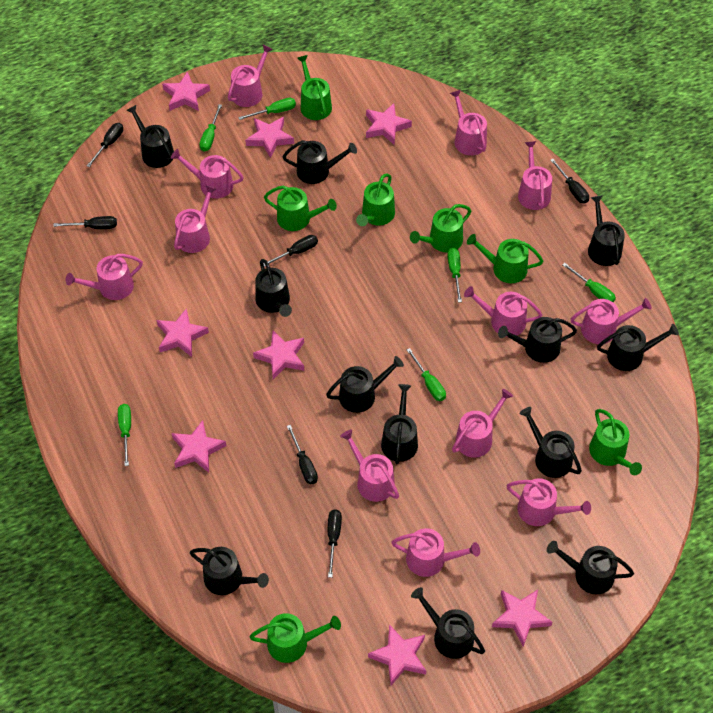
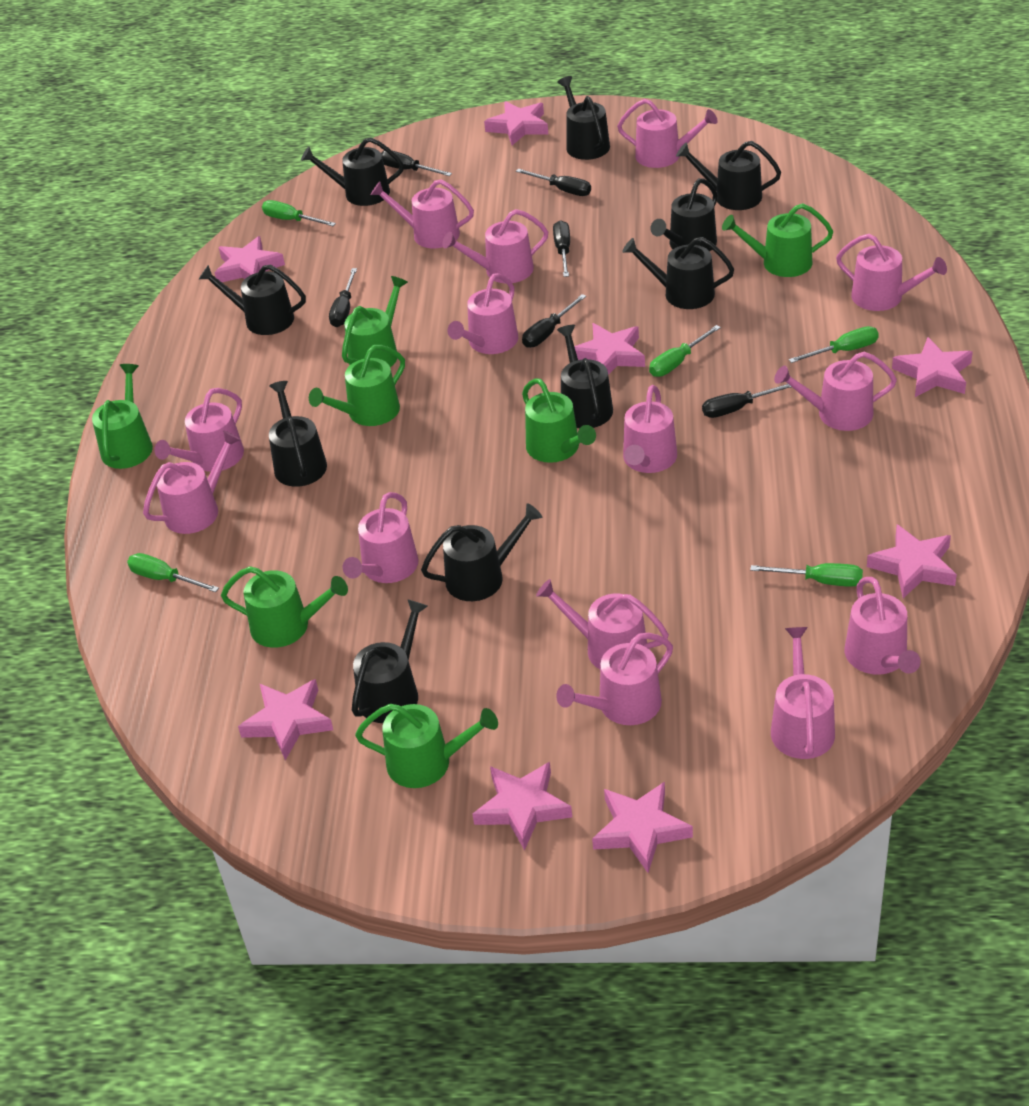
black watering can: 12 -> 10
green screwdriver: 6 -> 5
pink watering can: 12 -> 14

